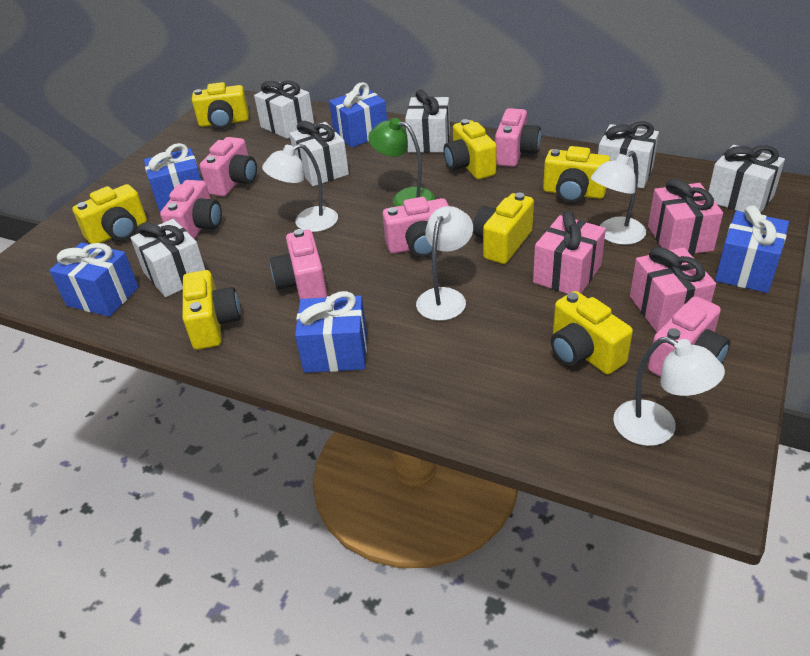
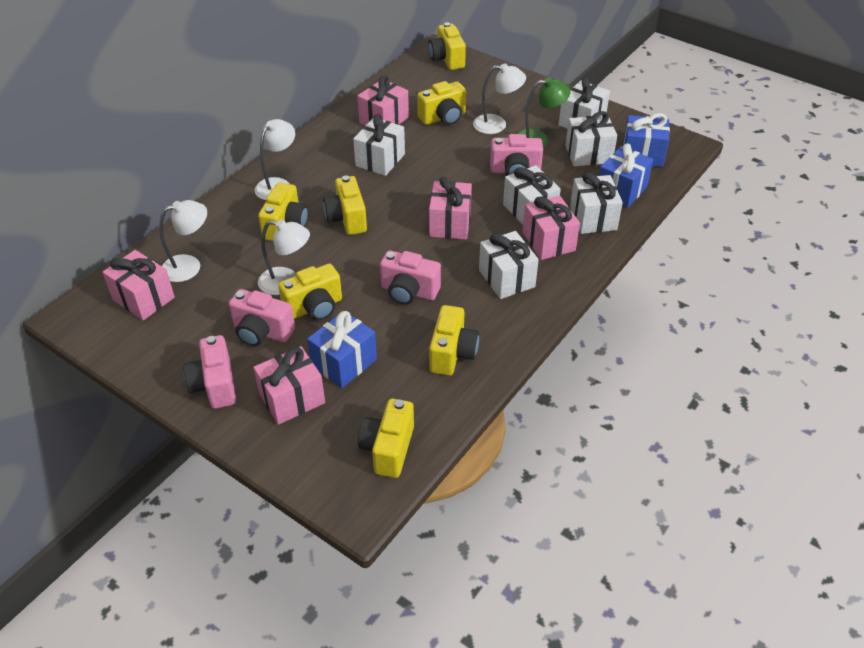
blue gift: 5 -> 3
pink camera: 6 -> 4
pink gift: 3 -> 5

